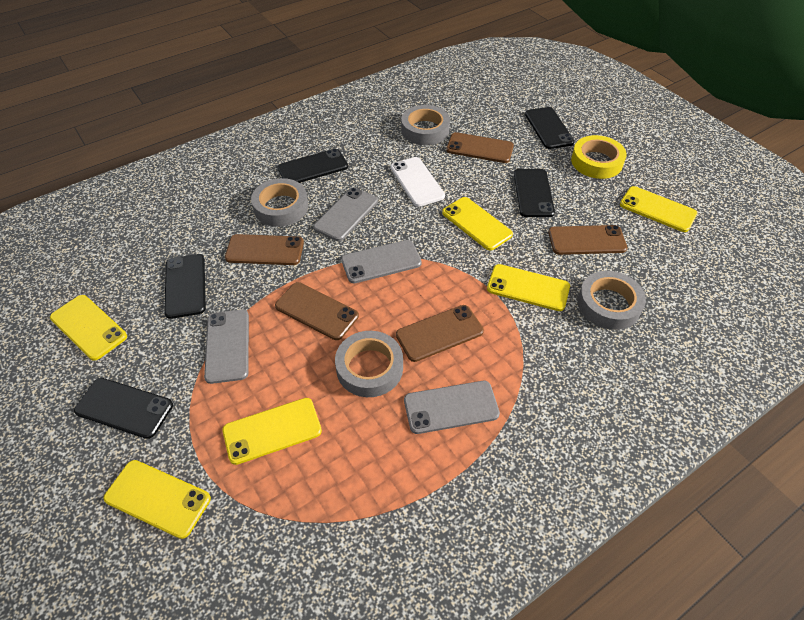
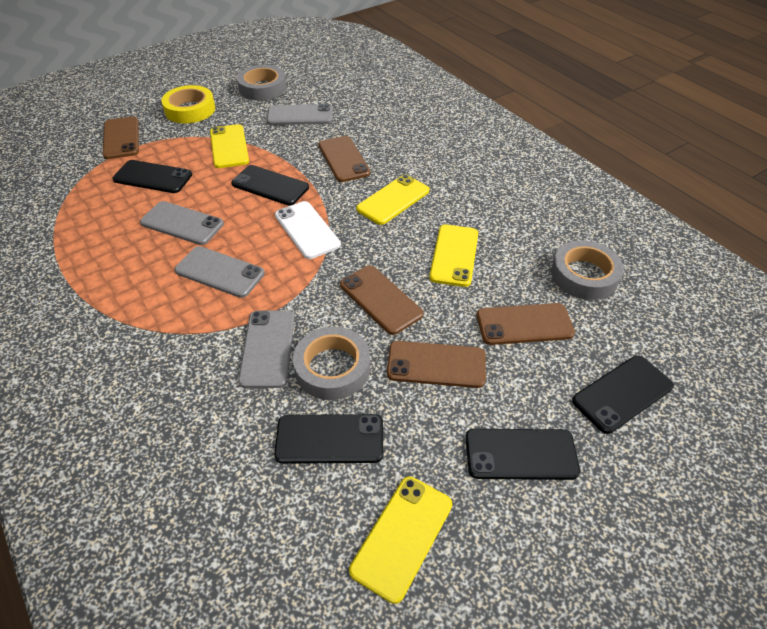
grey tape: 4 -> 3
yellow phone: 6 -> 4

